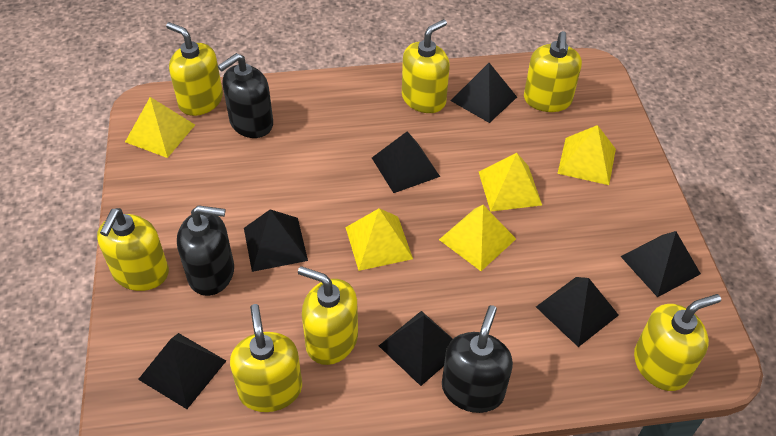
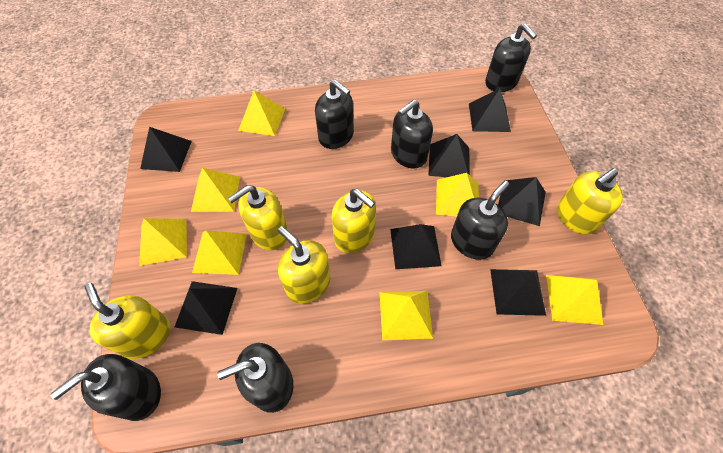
black soap dispenser: 3 -> 6
yellow pyramid: 5 -> 7
yellow soap dispenser: 7 -> 5

